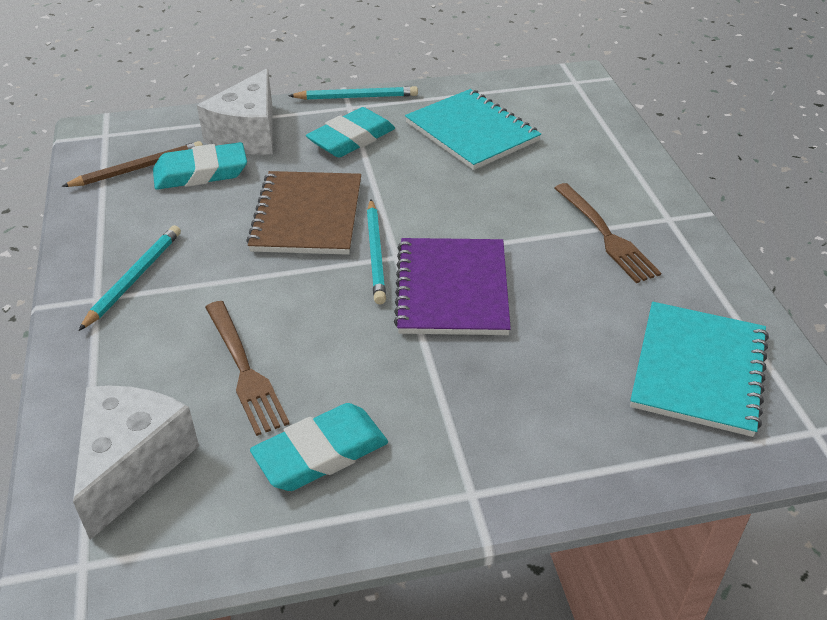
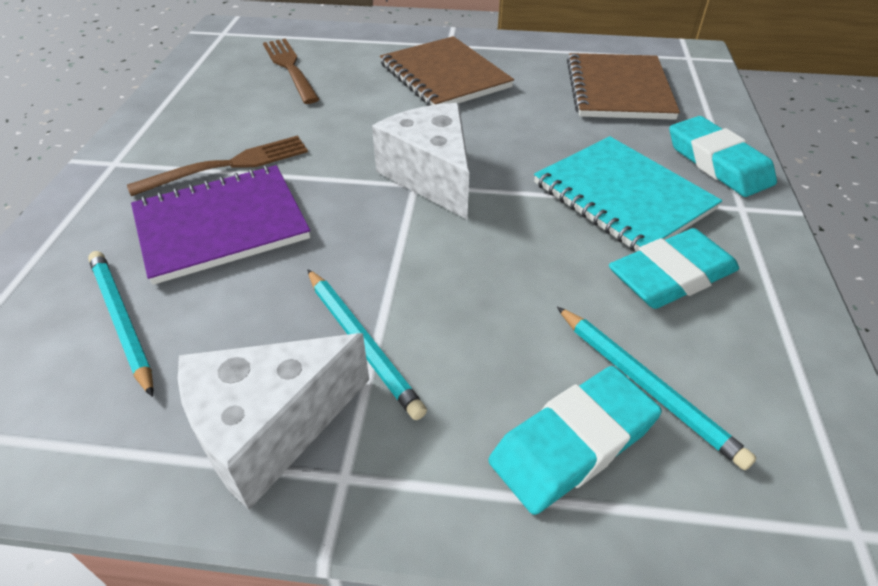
brown notebook: 1 -> 2
brown pencil: 1 -> 0
turquoise notebook: 2 -> 1

